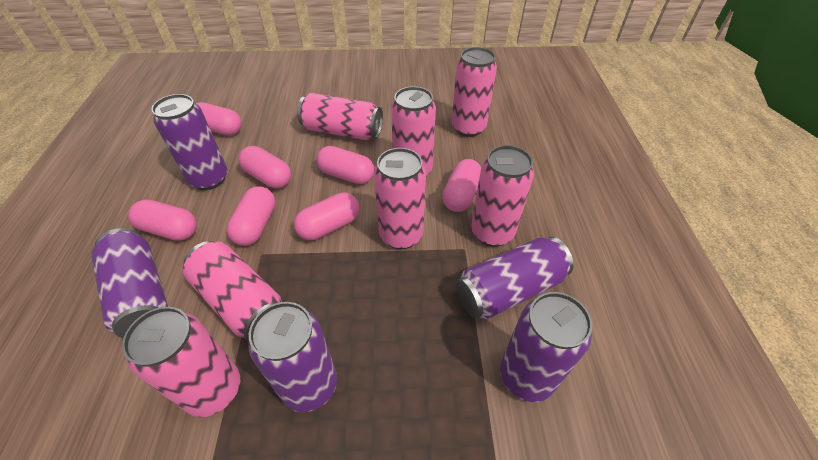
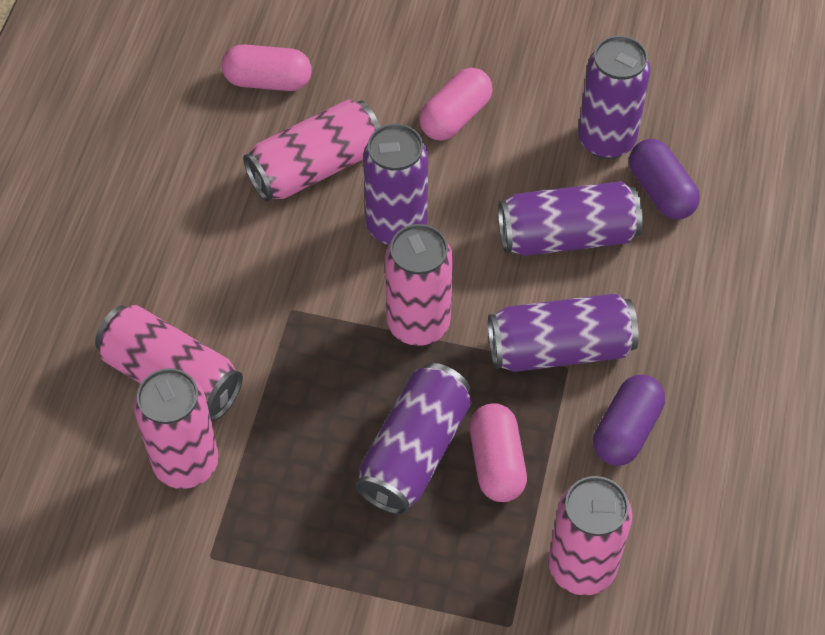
pink can: 7 -> 5
pink capsule: 7 -> 3
purple capsule: 0 -> 2

